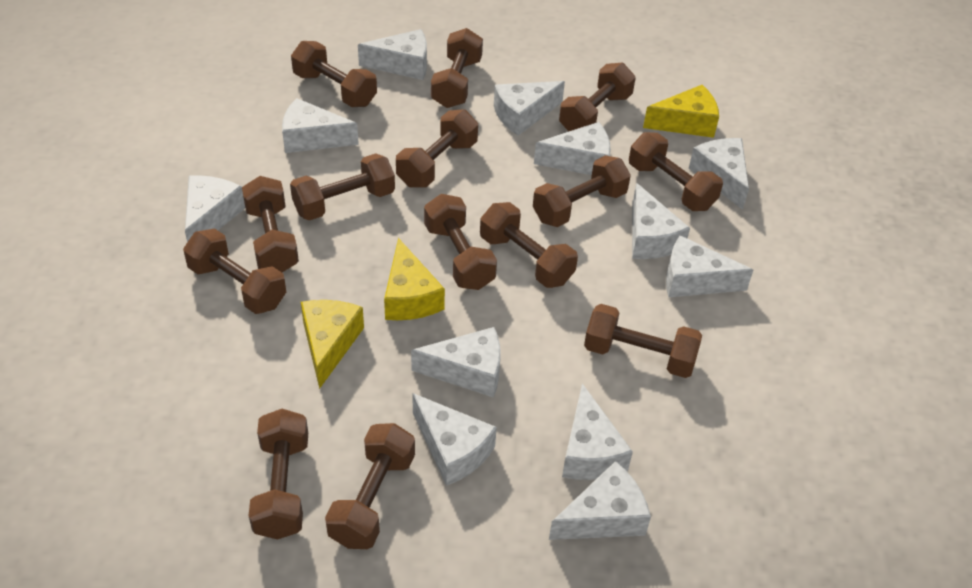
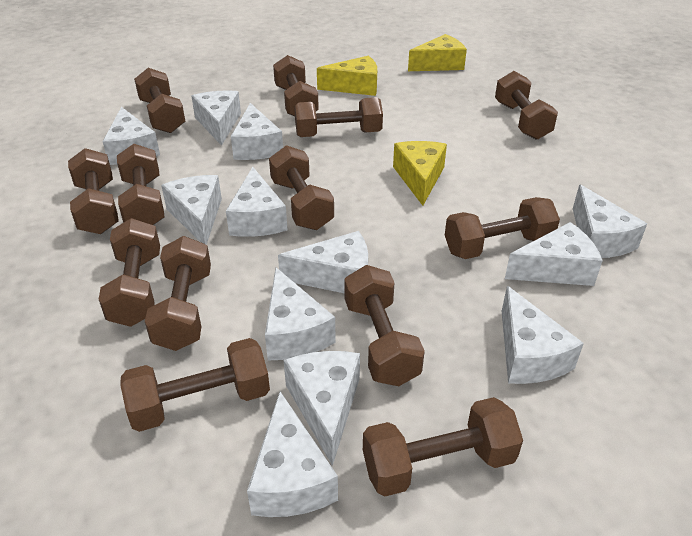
brown dumbbell: 14 -> 13

